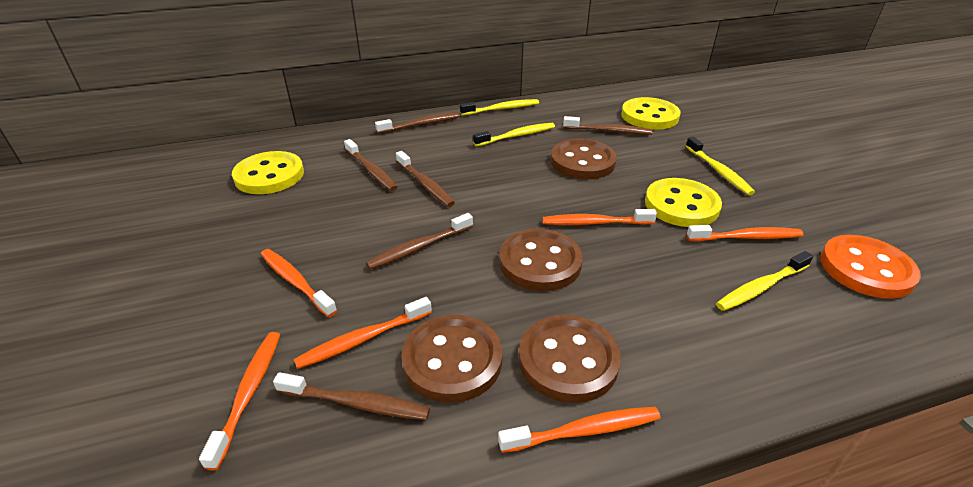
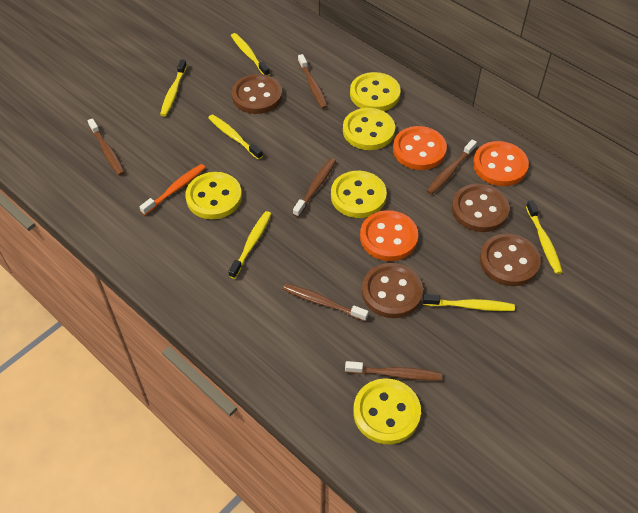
orange button: 1 -> 3
orange toothbrush: 6 -> 1
yellow button: 3 -> 5
yellow toothbrush: 4 -> 6

